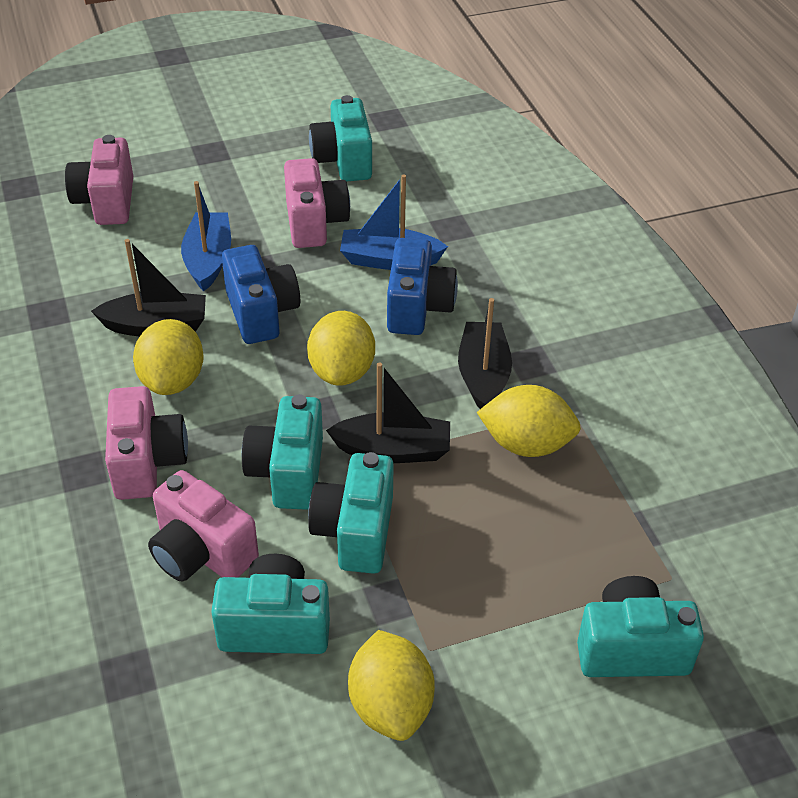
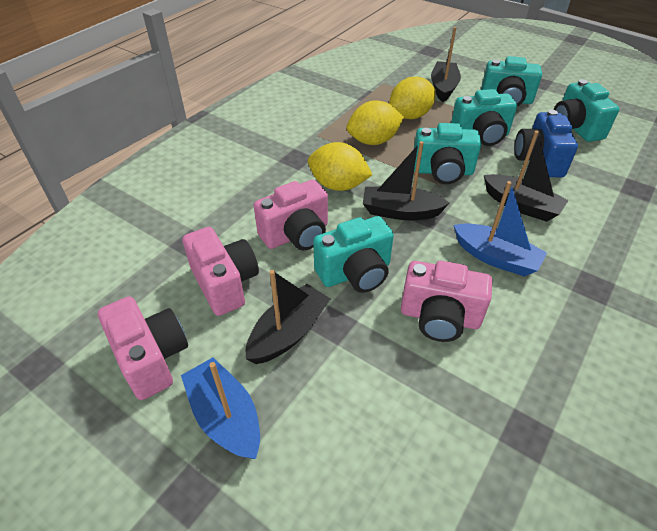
black boat: 3 -> 4
blue camera: 2 -> 1
yellow lemon: 4 -> 3

